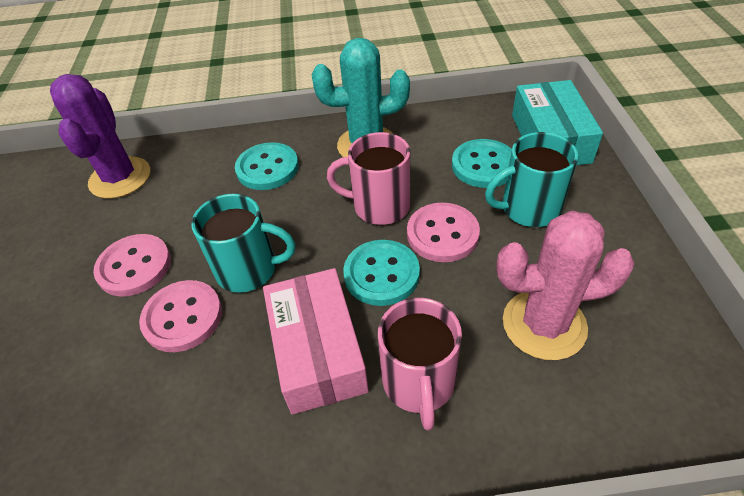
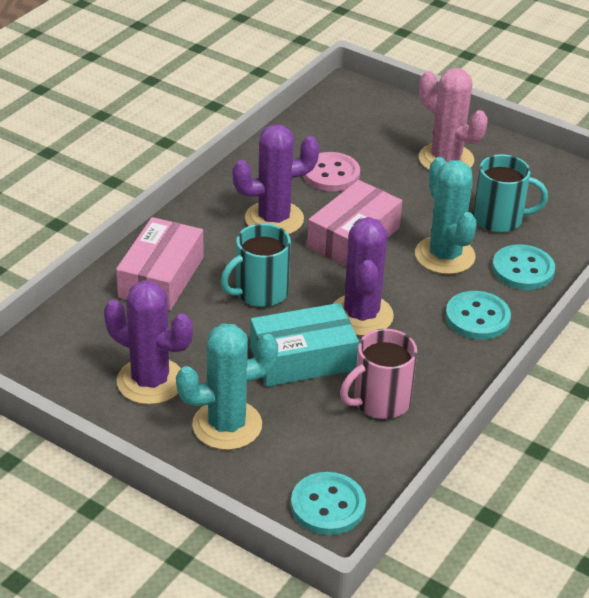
pink box: 1 -> 2
pink button: 3 -> 1
pink mug: 2 -> 1
purple cactus: 1 -> 3
turquoise cactus: 1 -> 2

